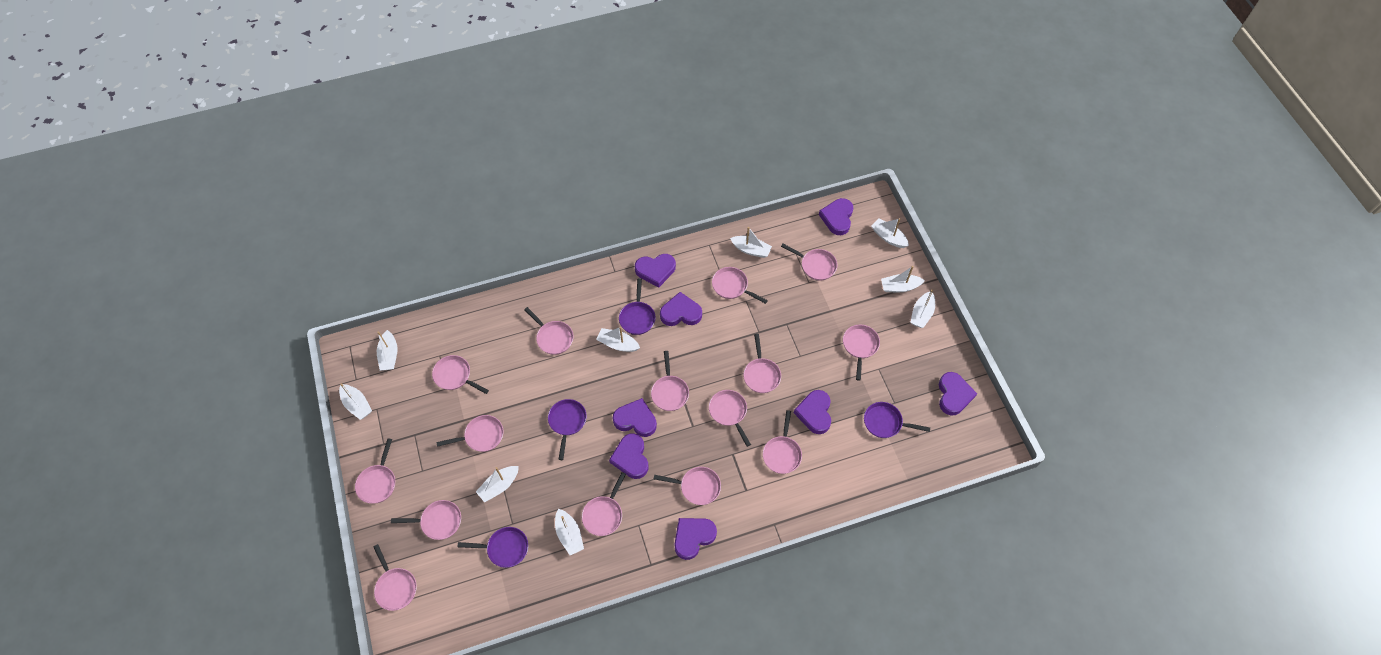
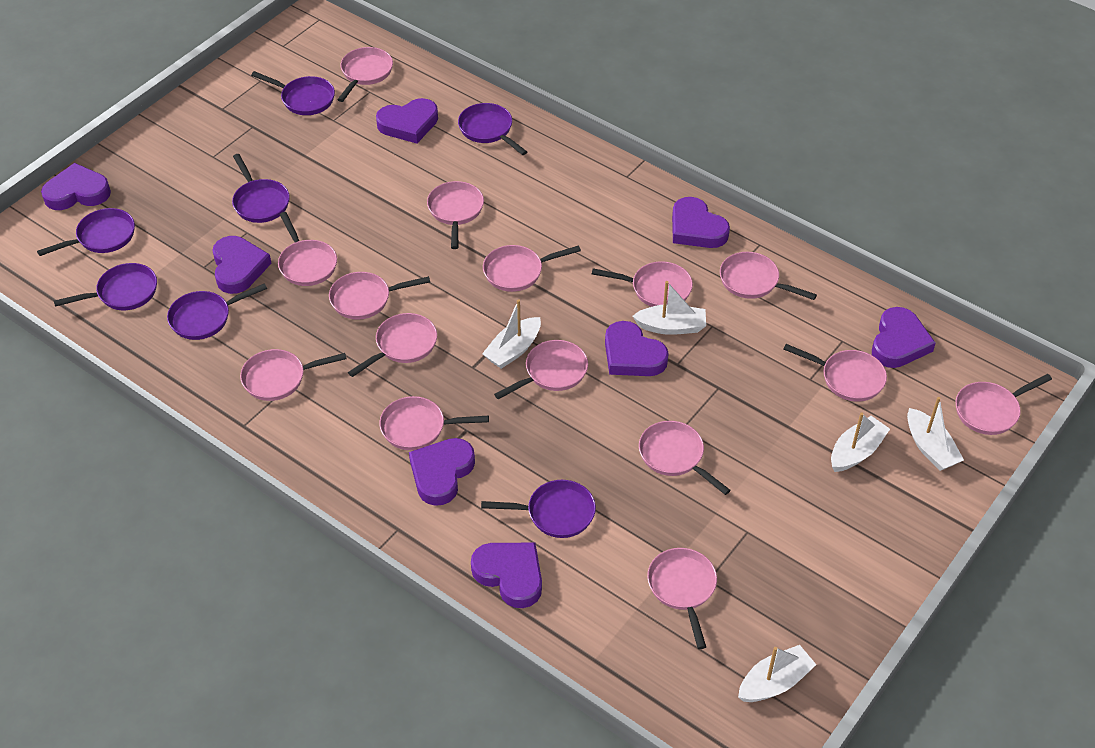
purple pan: 4 -> 7
white boat: 9 -> 5

